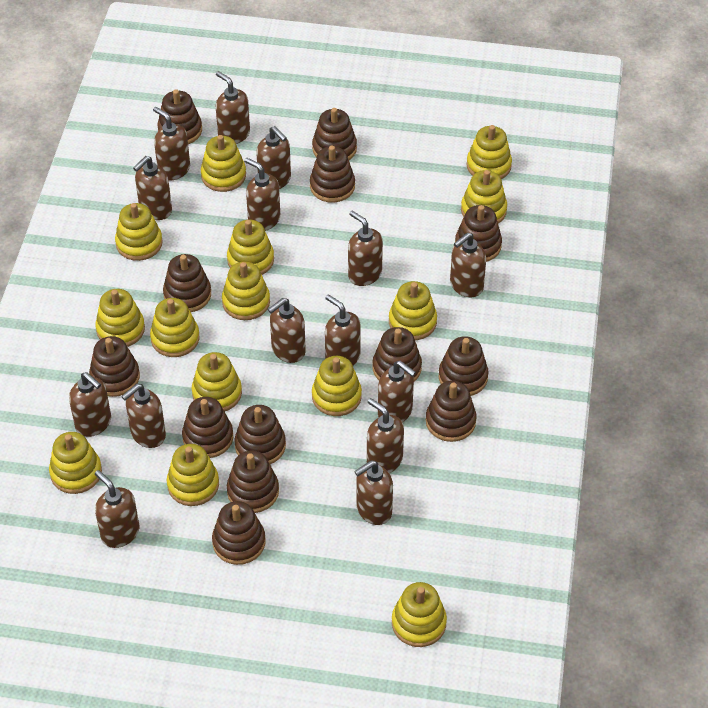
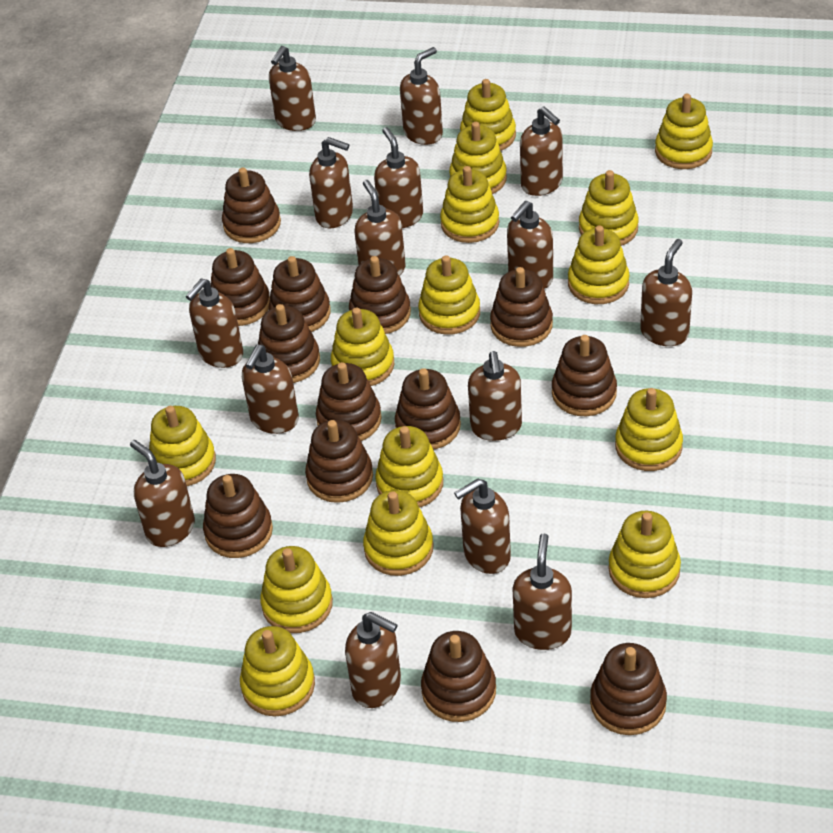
yellow stacking toy: 14 -> 15

